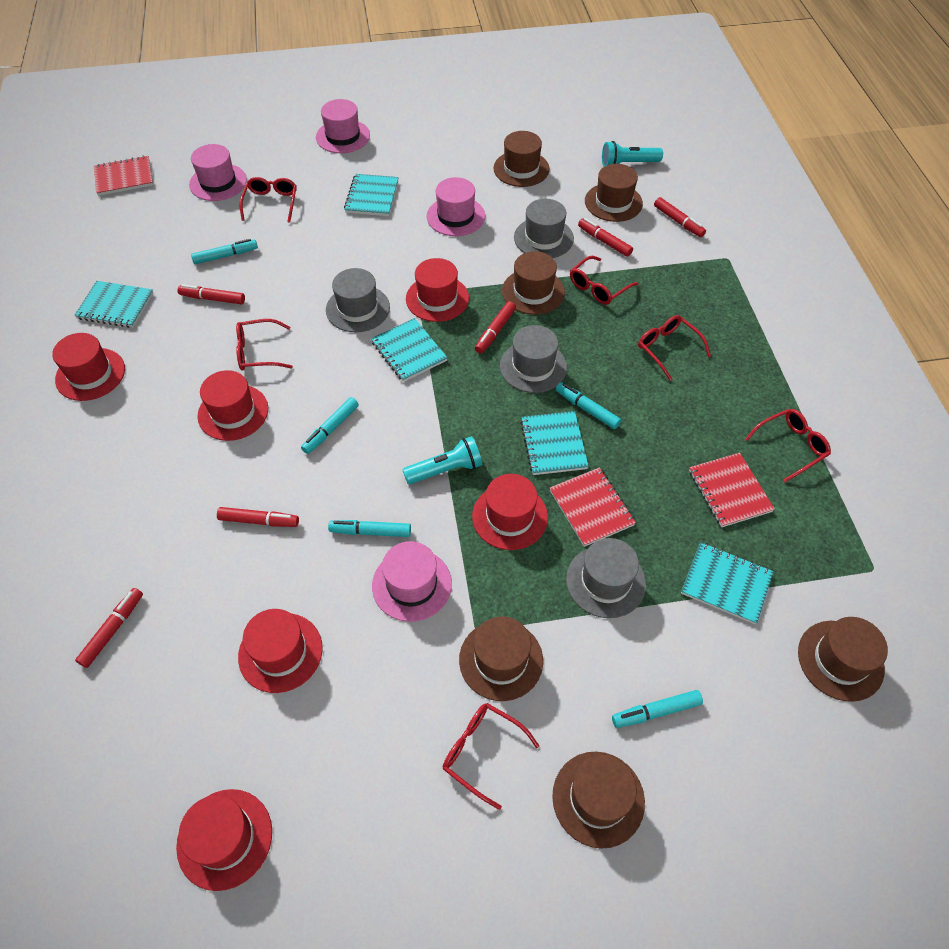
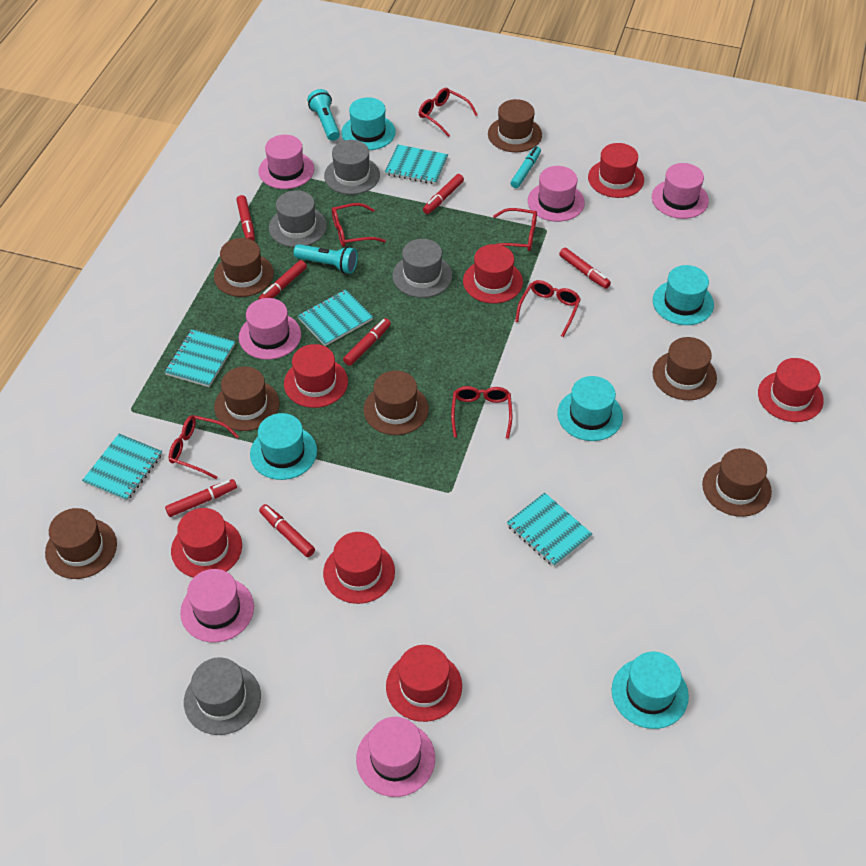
brown hat: 6 -> 7
pink hat: 4 -> 6
red hat: 6 -> 7
red marker: 6 -> 7
red notebook: 3 -> 0
turquoise hat: 0 -> 5
turquoise marker: 5 -> 1

